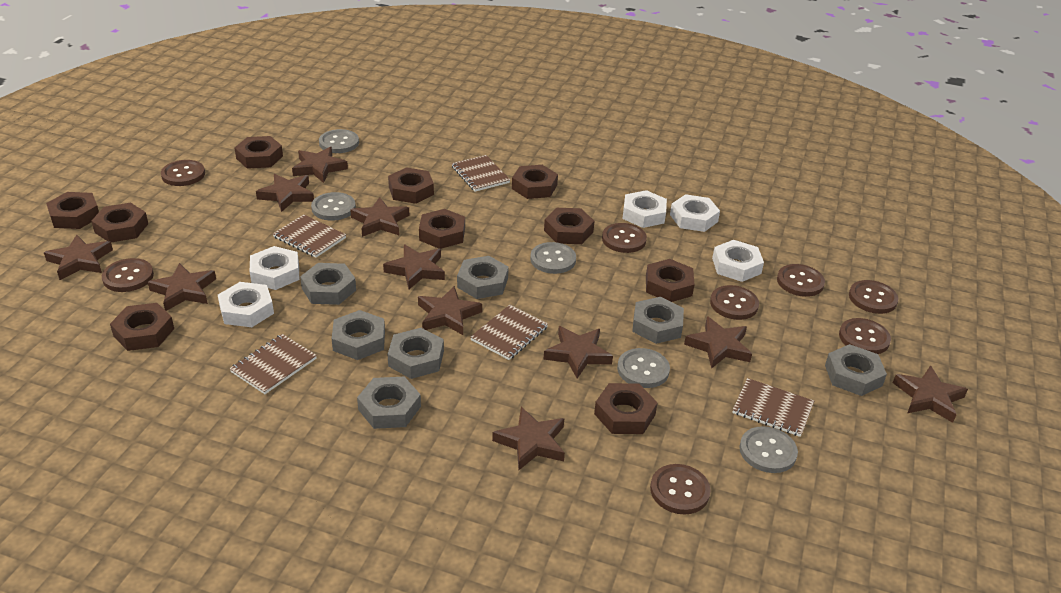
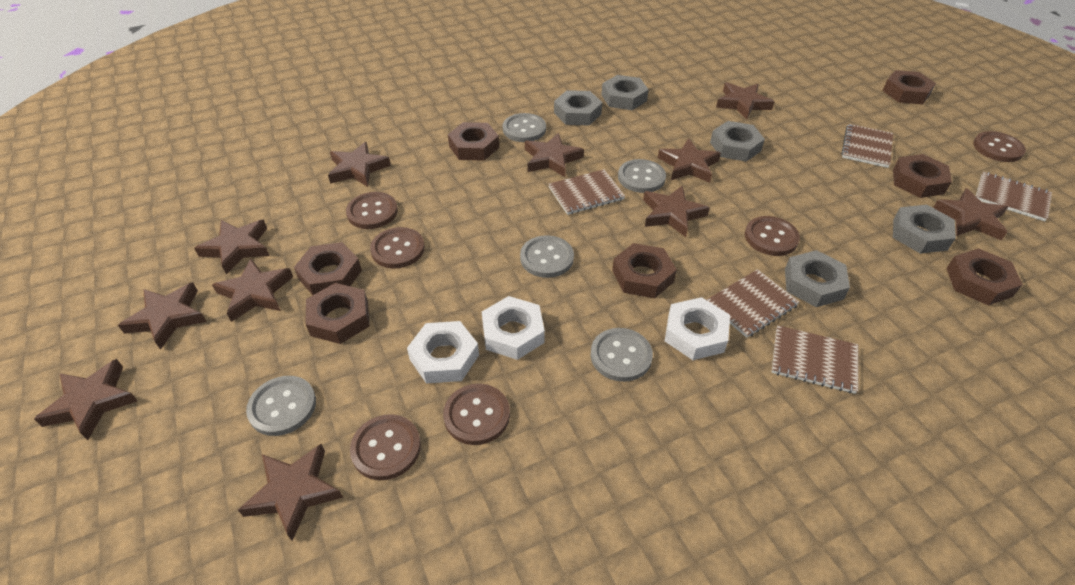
brown button: 8 -> 6
brown nut: 10 -> 7
grey nut: 7 -> 5
white nut: 5 -> 3

